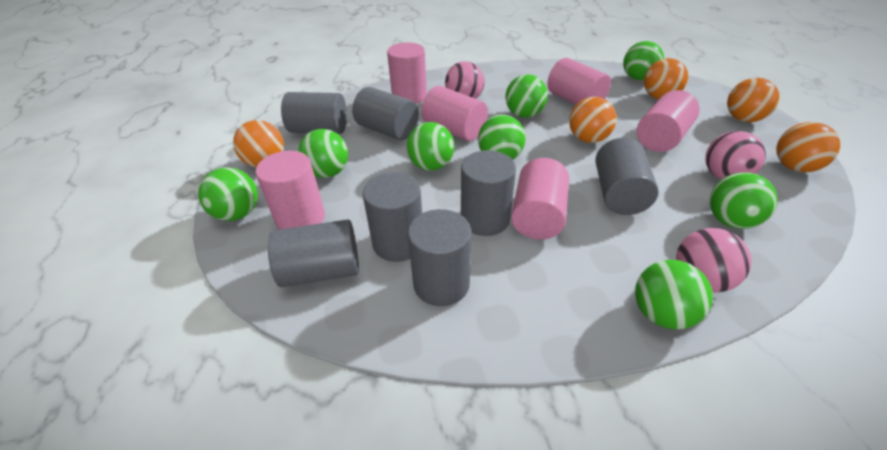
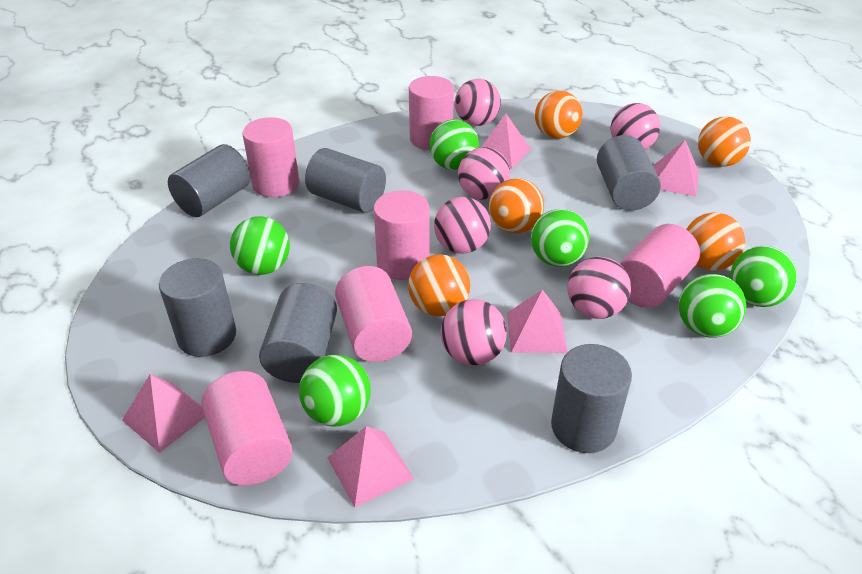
green ball: 8 -> 6
grey cylinder: 7 -> 6
pink ball: 3 -> 6
pink pyramid: 0 -> 5

